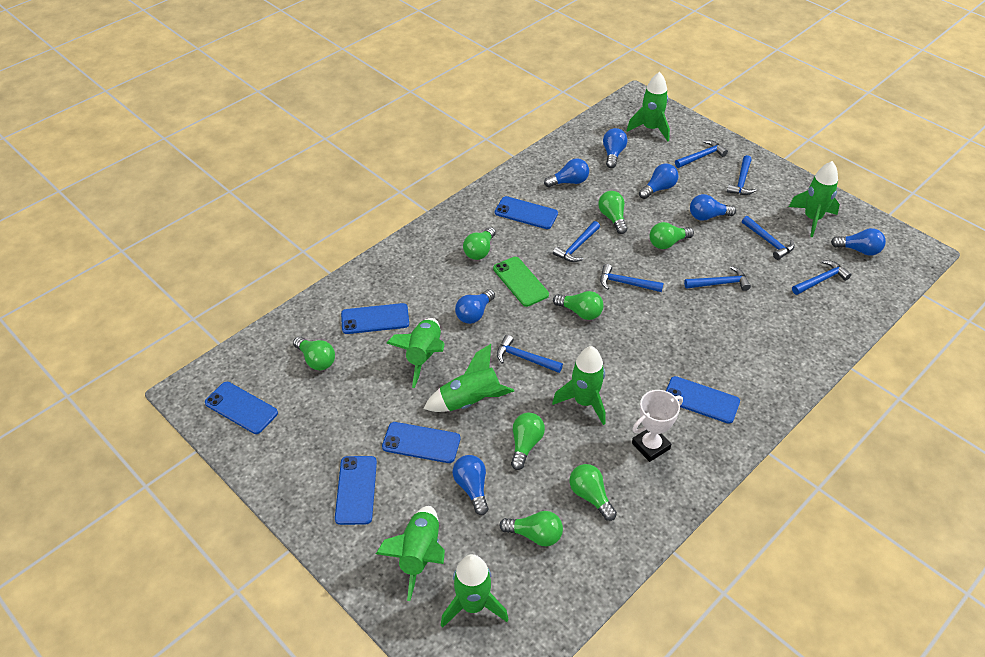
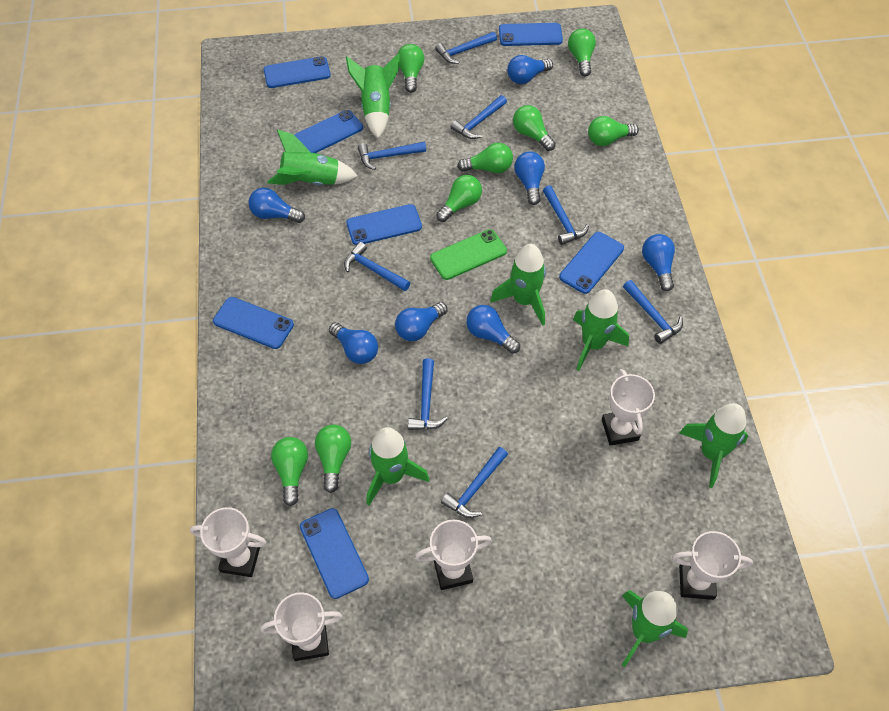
blue phone: 6 -> 7
white trophy: 1 -> 5

